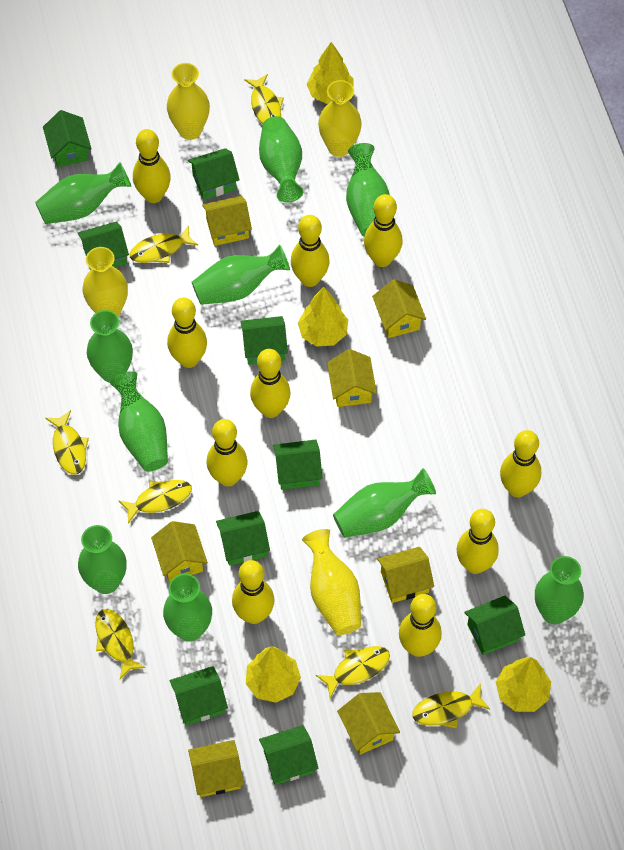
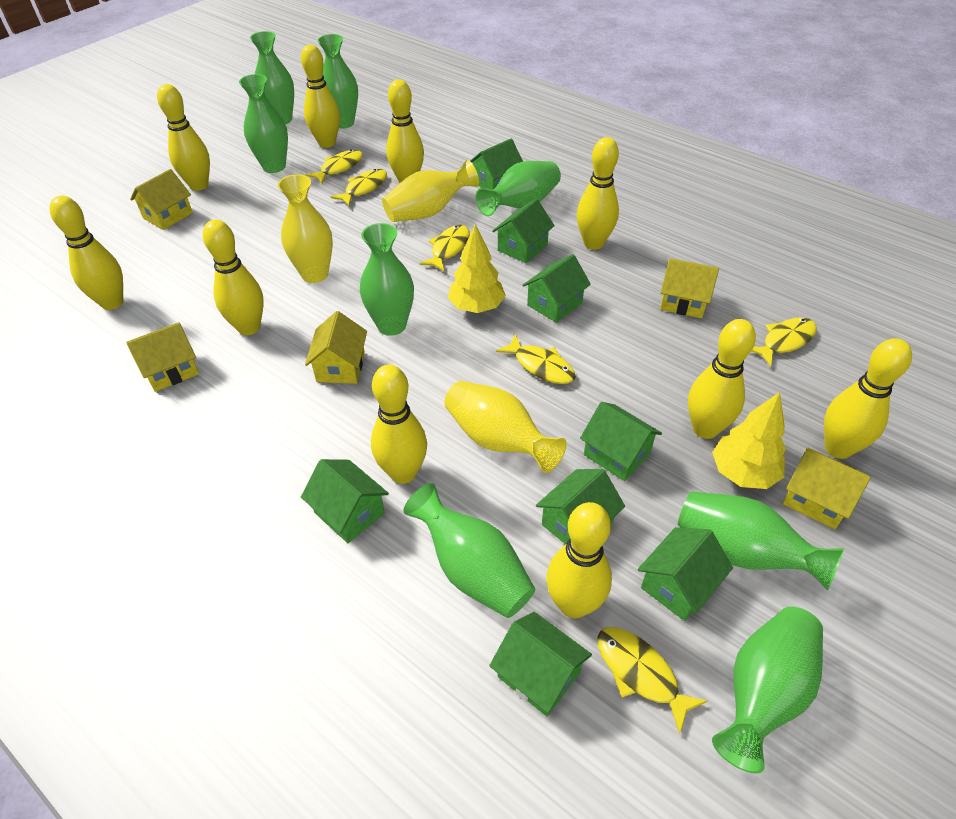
green house: 9 -> 8
green vase: 10 -> 8
yellow fish: 7 -> 6
yellow house: 7 -> 5
yellow tree: 4 -> 2
yellow vase: 4 -> 3

